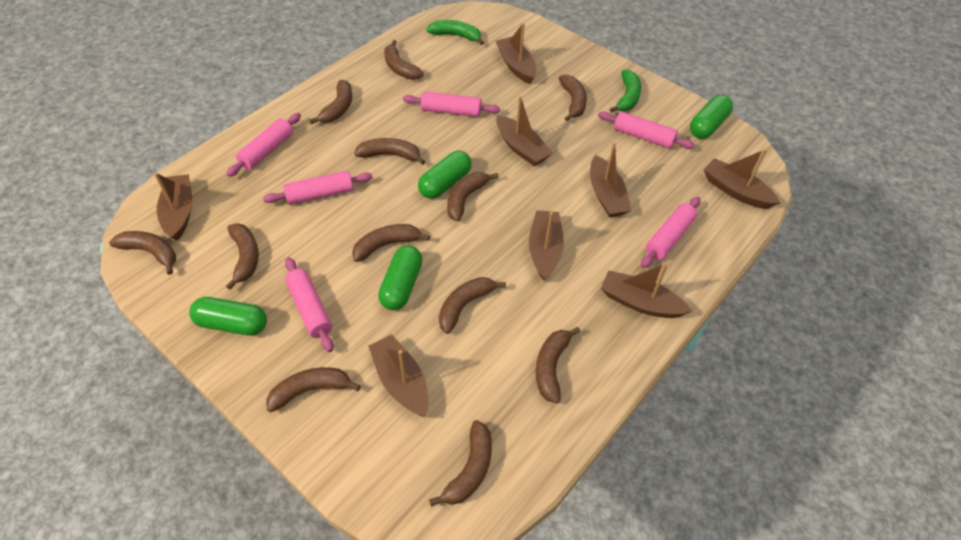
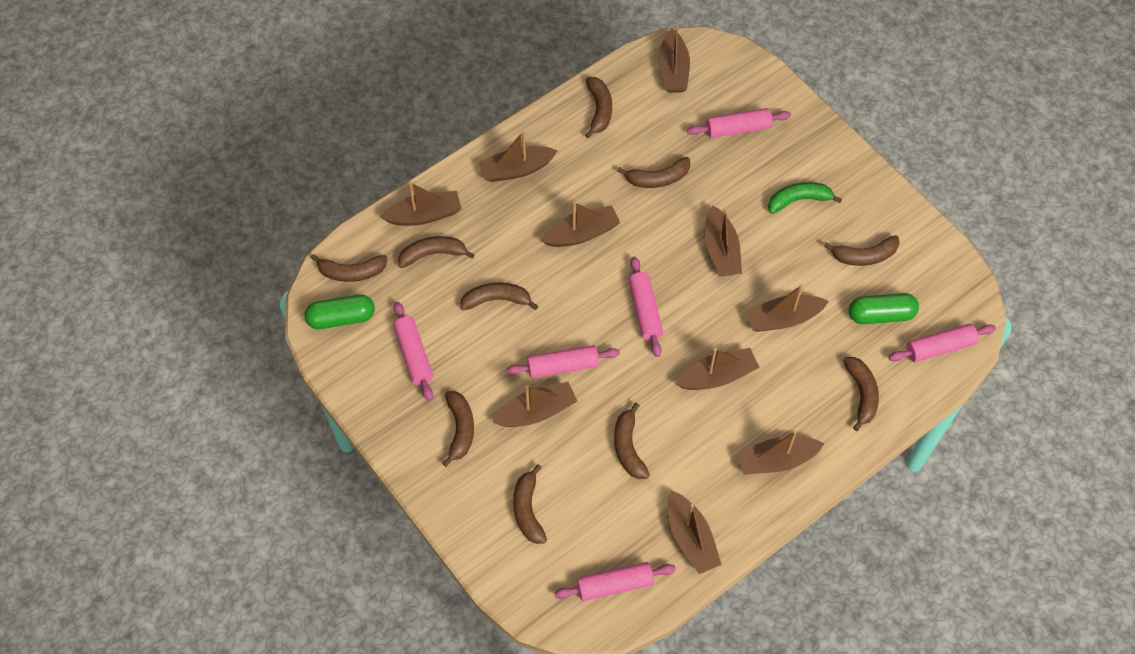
brown banana: 12 -> 10
brown boat: 8 -> 10
green banana: 2 -> 1
green capsule: 4 -> 2

